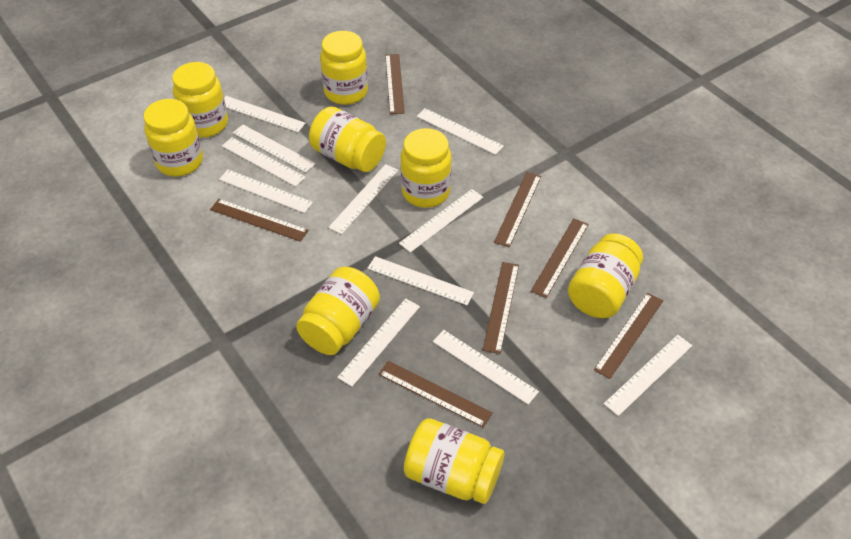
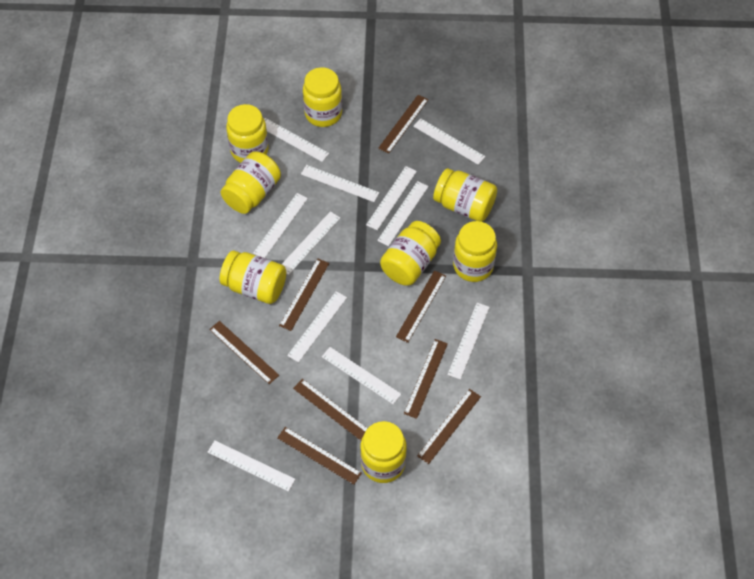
brown ruler: 7 -> 8

